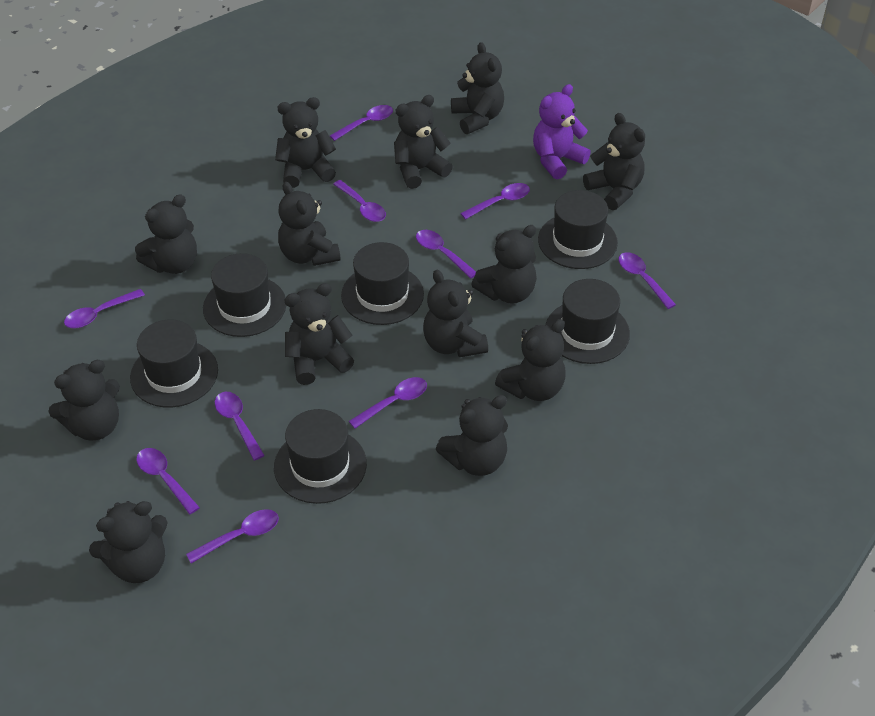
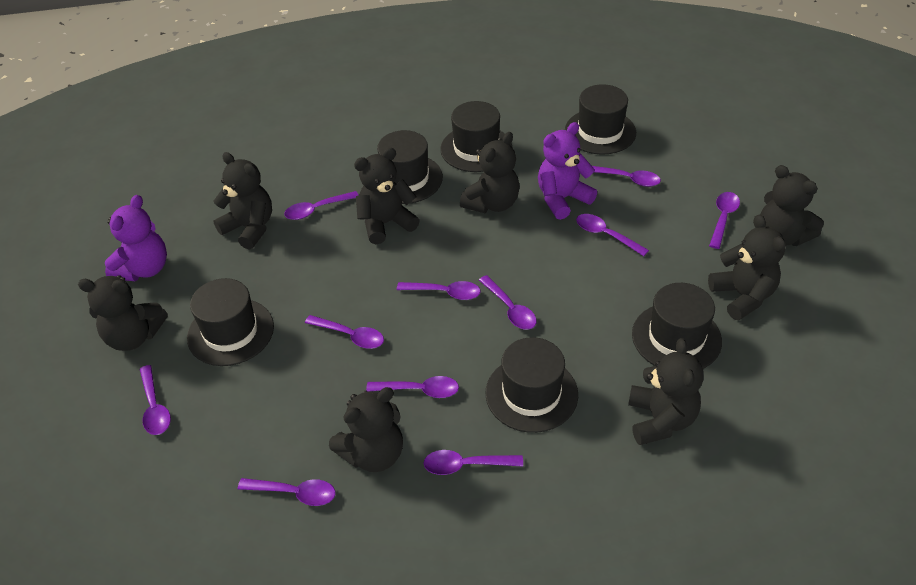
black teddy bear: 13 -> 8
purple spoon: 10 -> 11
purple teddy bear: 1 -> 2

